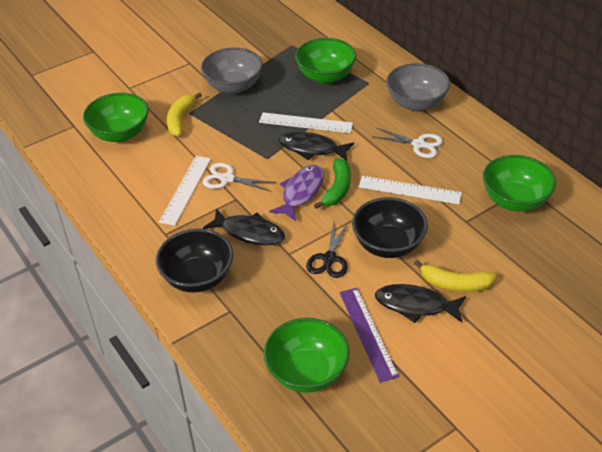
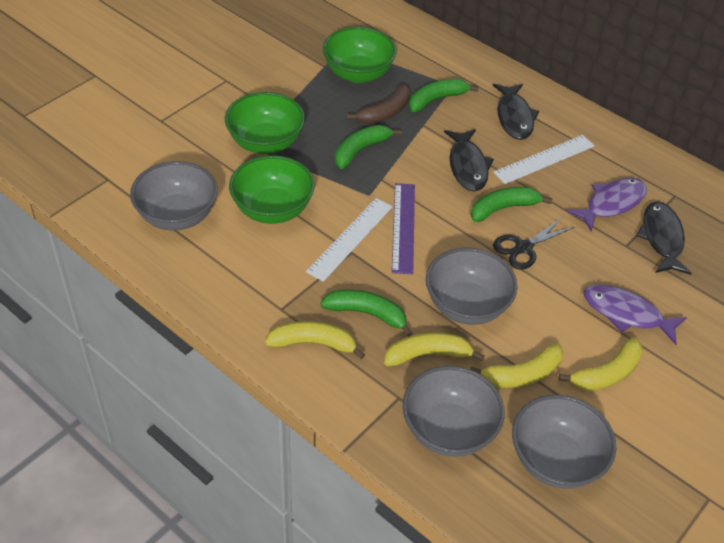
black bowl: 2 -> 0
brown banana: 0 -> 1
green banana: 1 -> 4
green bowl: 4 -> 3
grey bowl: 2 -> 4
purple fish: 1 -> 2
white ruler: 3 -> 2
white scissors: 2 -> 0
yellow banana: 2 -> 4

